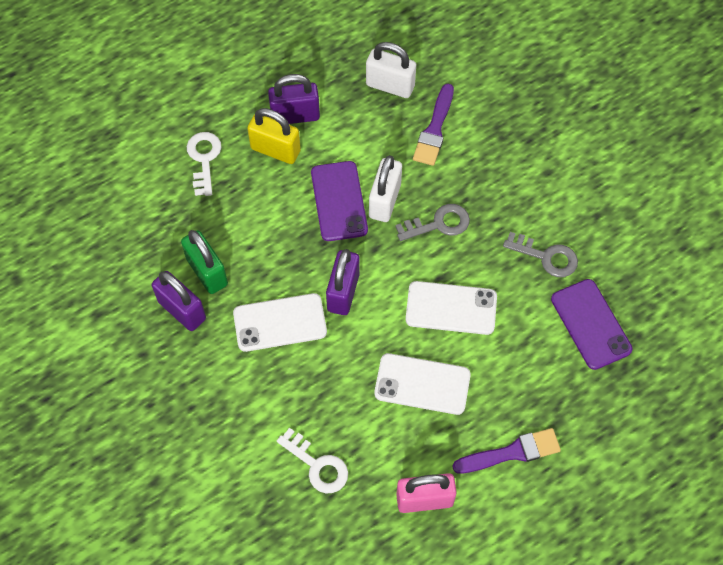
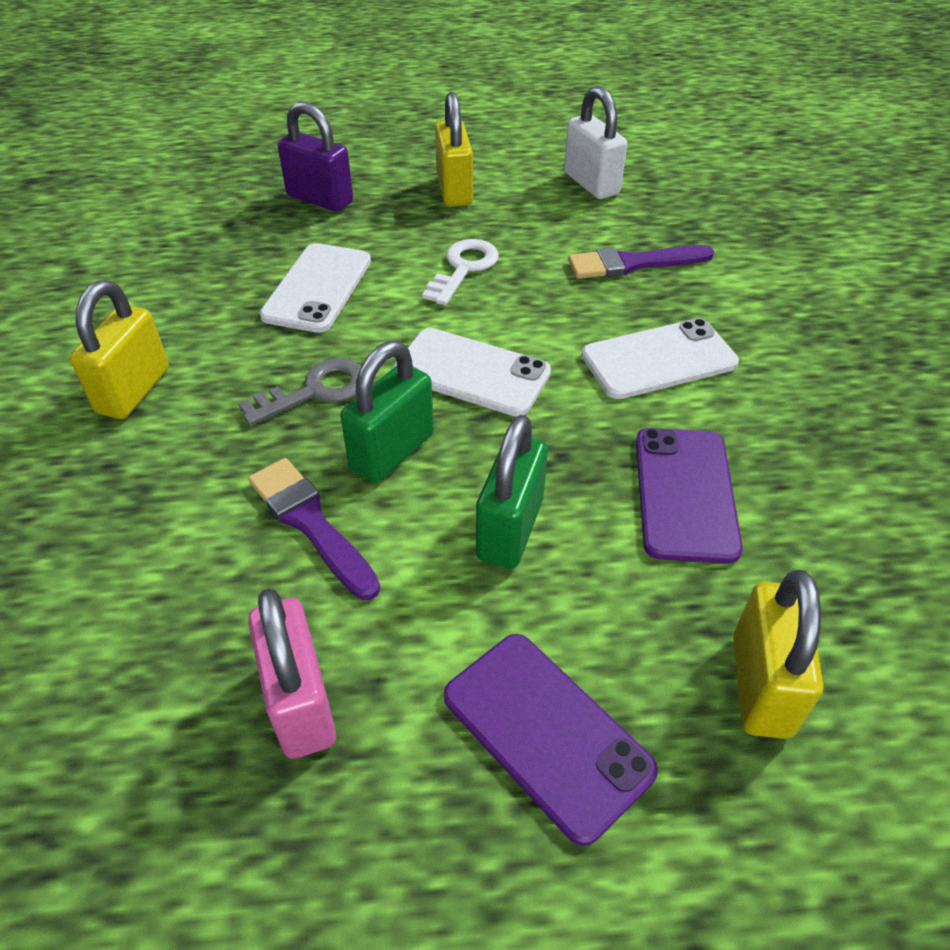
green padlock: 1 -> 2
grey key: 2 -> 1
purple padlock: 3 -> 1
white key: 2 -> 1
white padlock: 2 -> 1
yellow padlock: 1 -> 3

